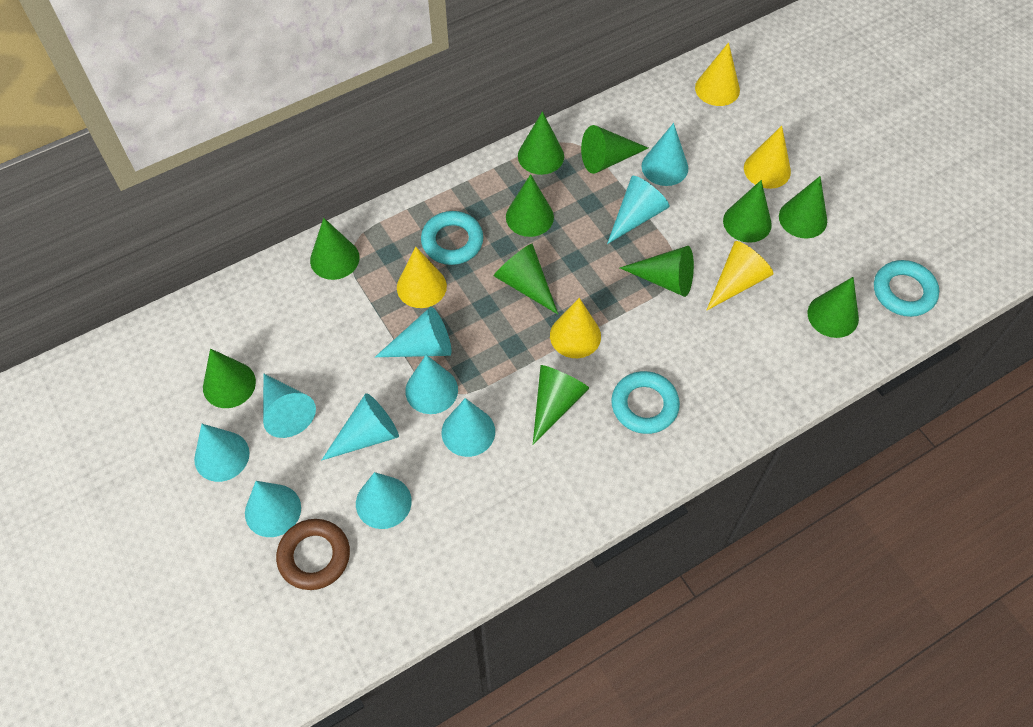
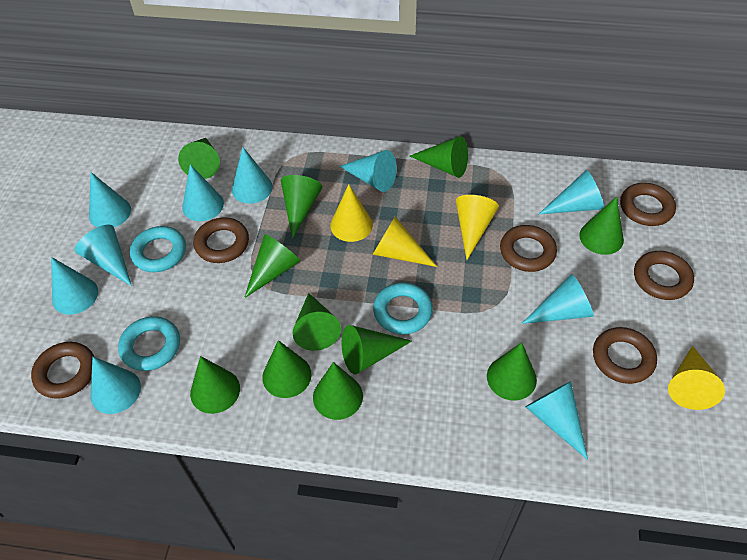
brown ring: 1 -> 6
yellow cone: 5 -> 4

